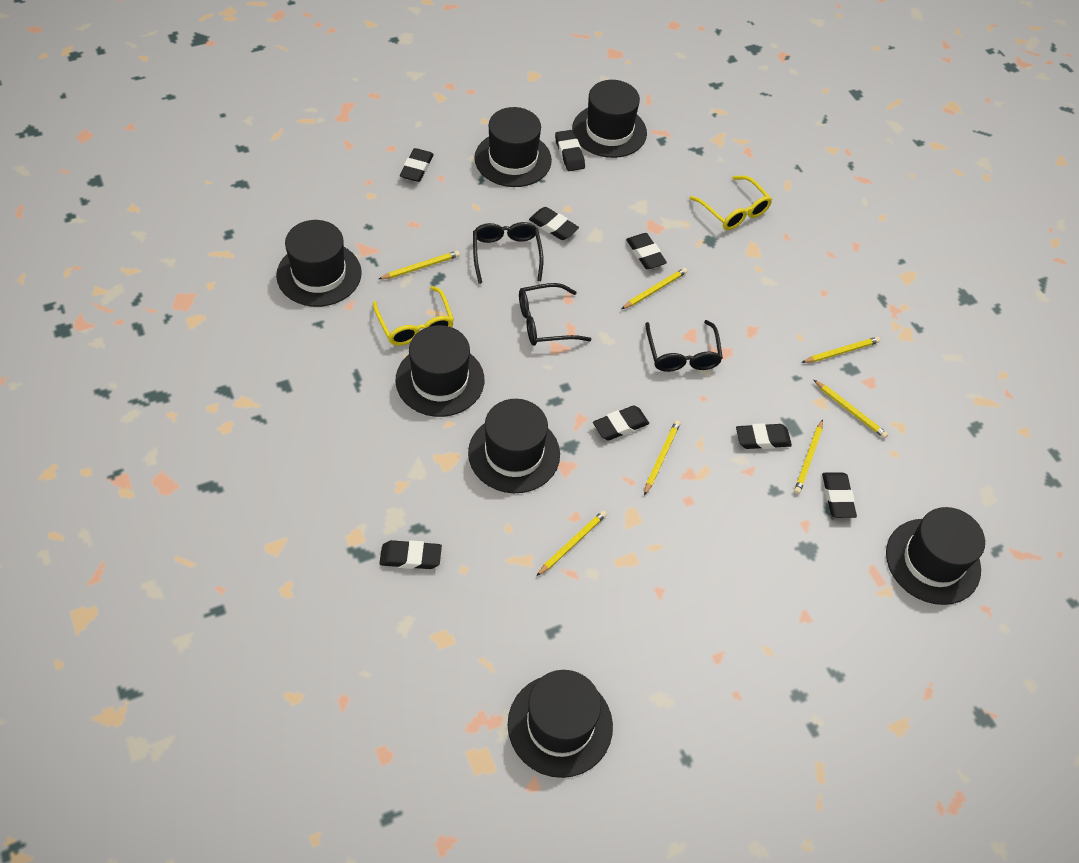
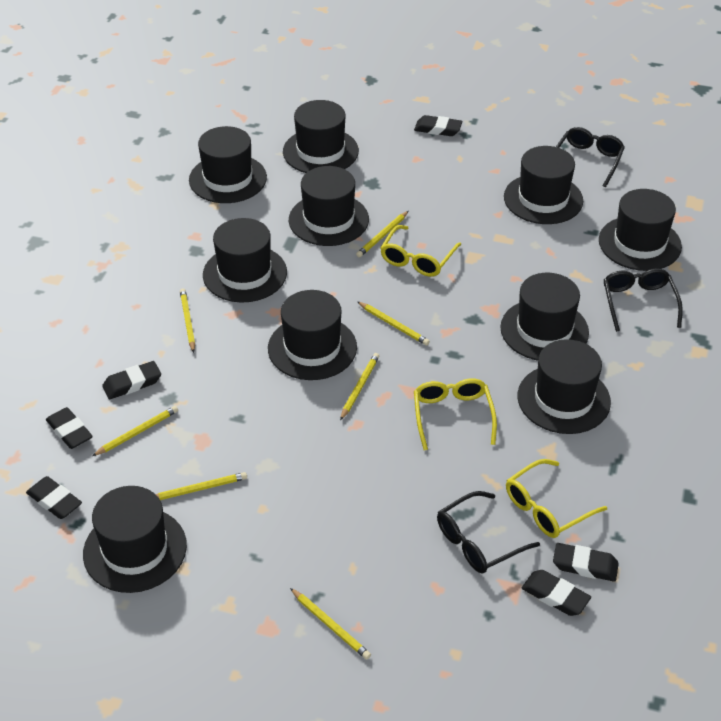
black eraser: 8 -> 6
black hat: 7 -> 10
yellow glasses: 2 -> 3

